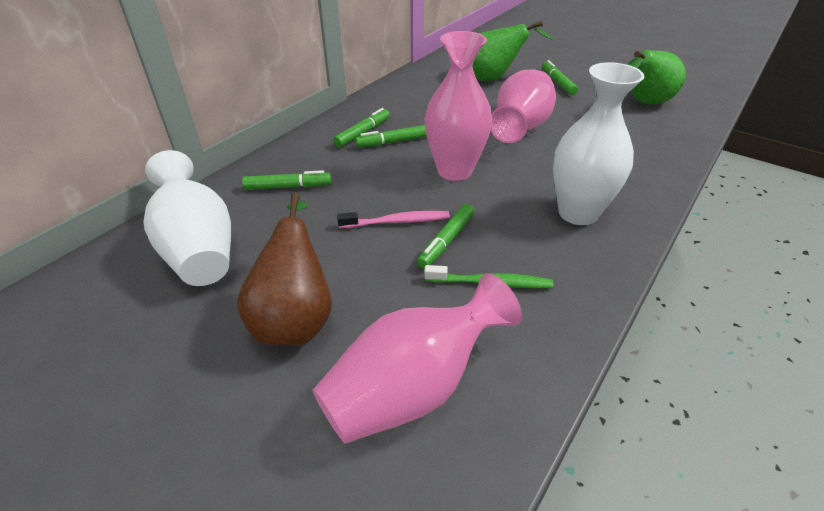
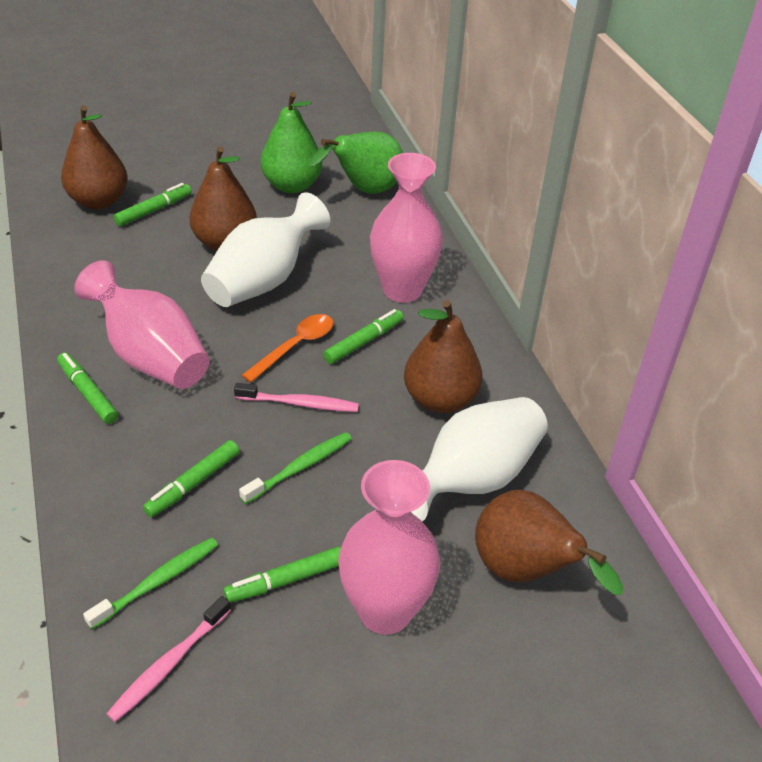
brown pear: 1 -> 4
green toothbrush: 1 -> 2
orange spoon: 0 -> 1
pink toothbrush: 1 -> 2

